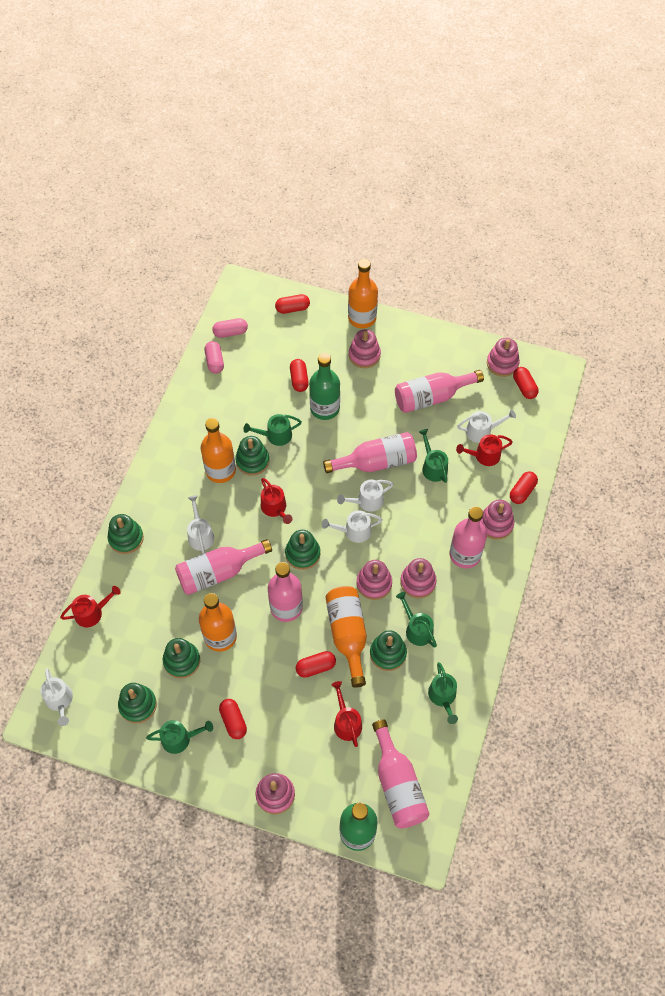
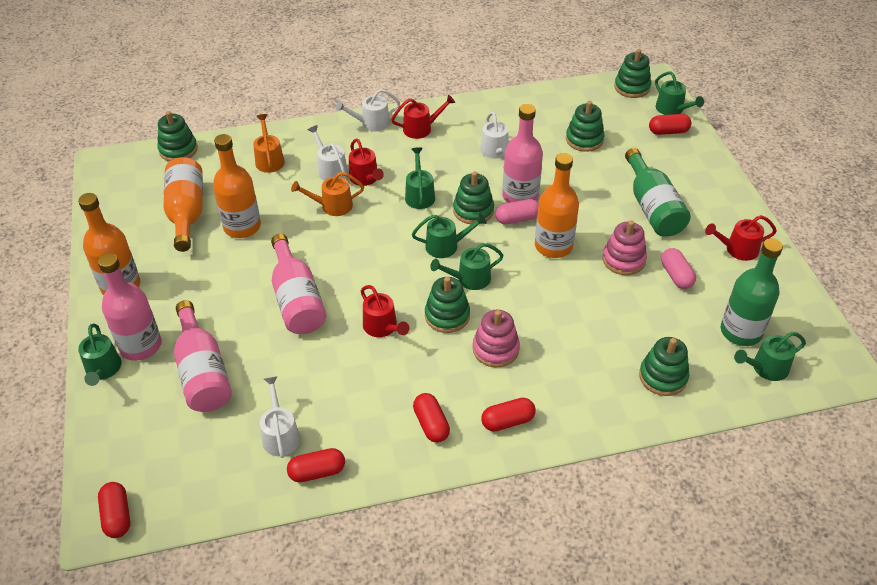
green watering can: 5 -> 6
orange watering can: 0 -> 2
pink bottle: 6 -> 4
pink stacking toy: 6 -> 2
red capsule: 6 -> 5
white watering can: 5 -> 4

